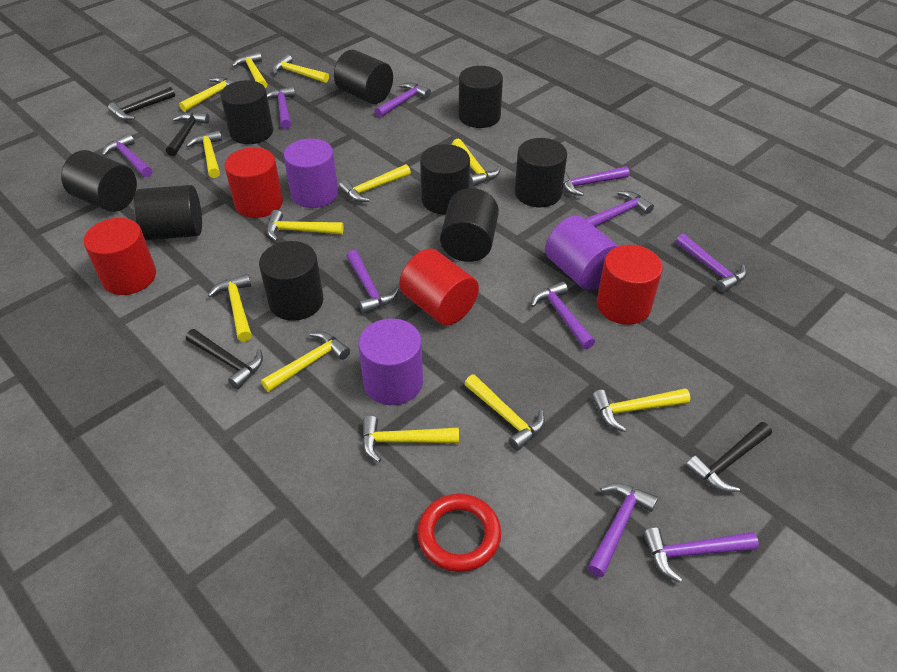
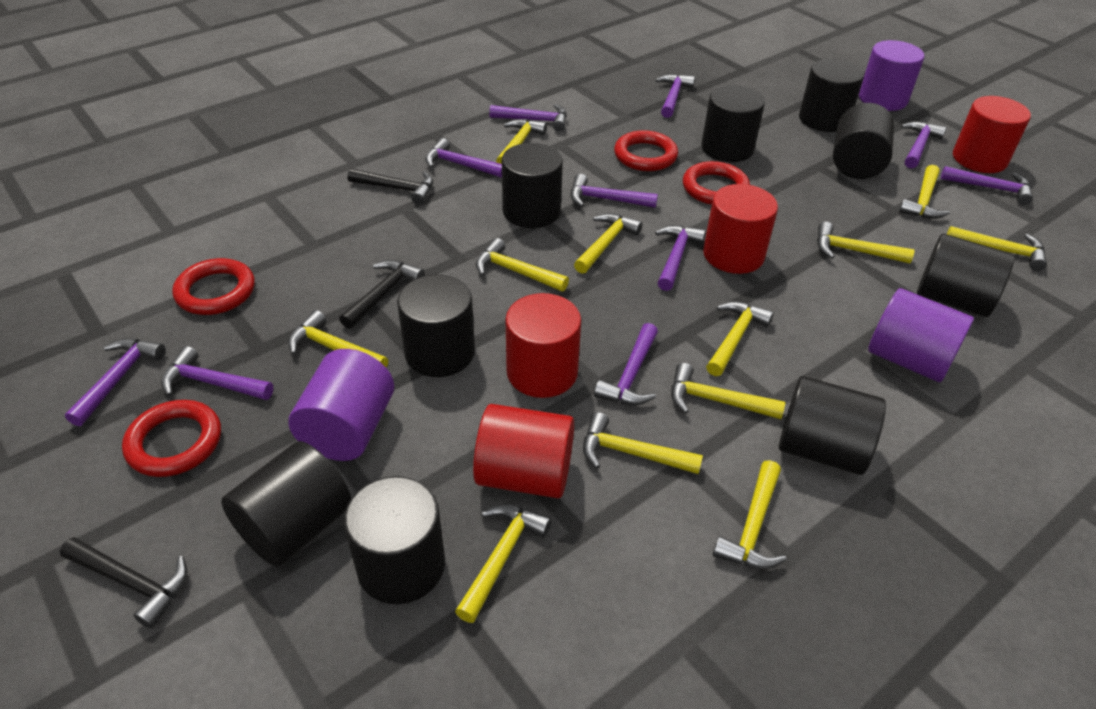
black hammer: 4 -> 3
red ring: 1 -> 4

